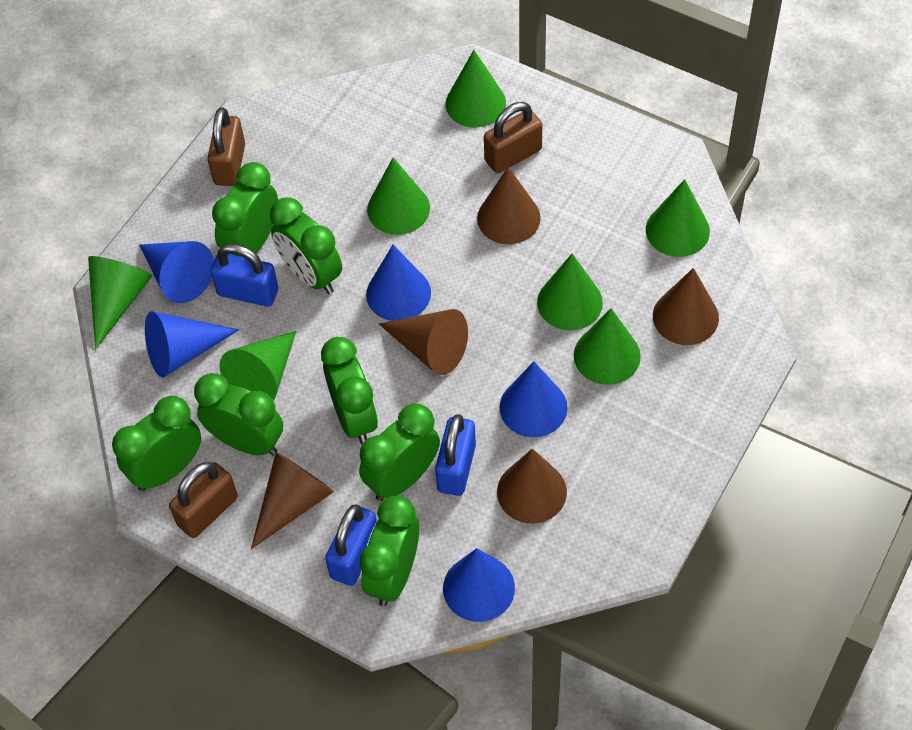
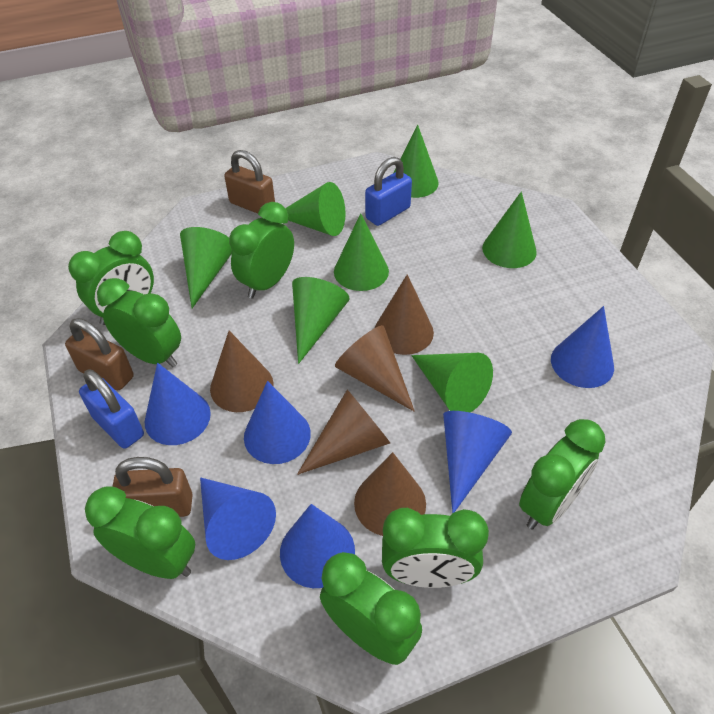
blue cone: 5 -> 6
blue padlock: 3 -> 2

